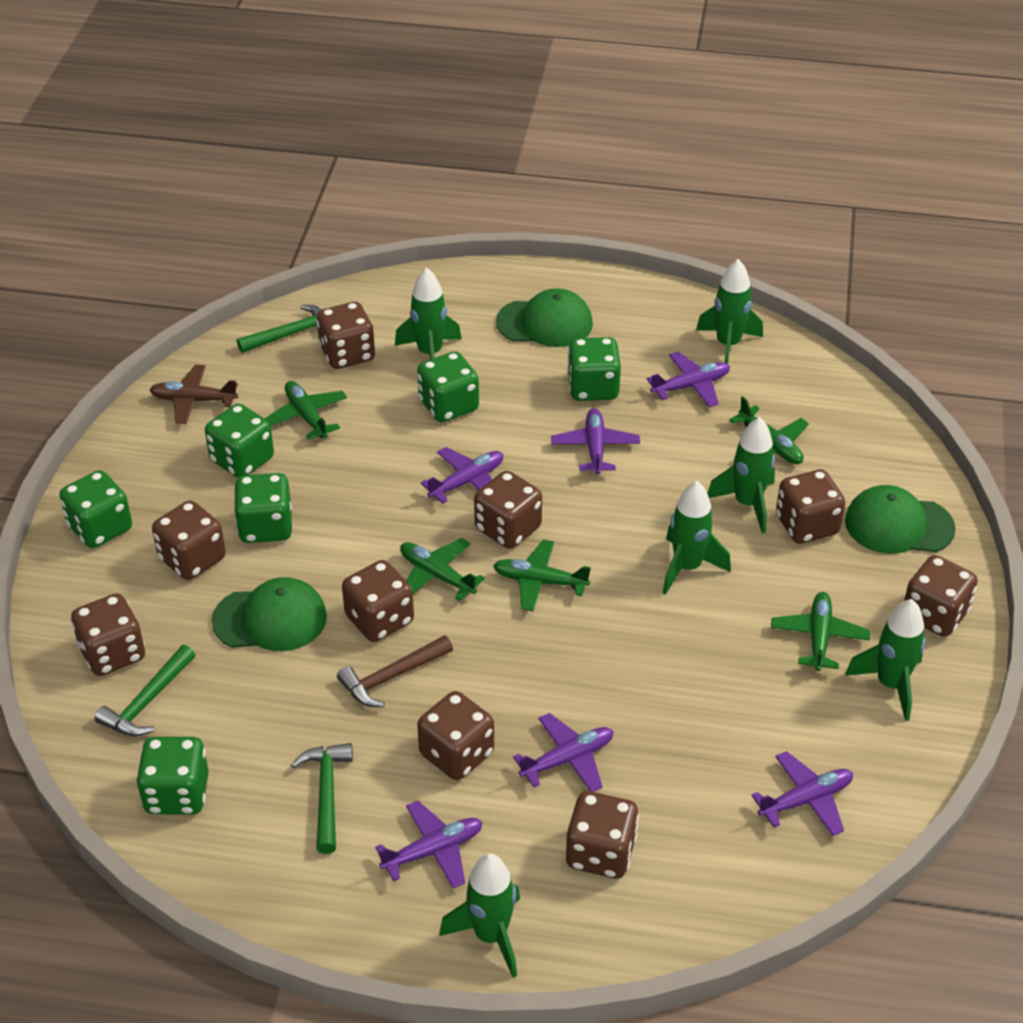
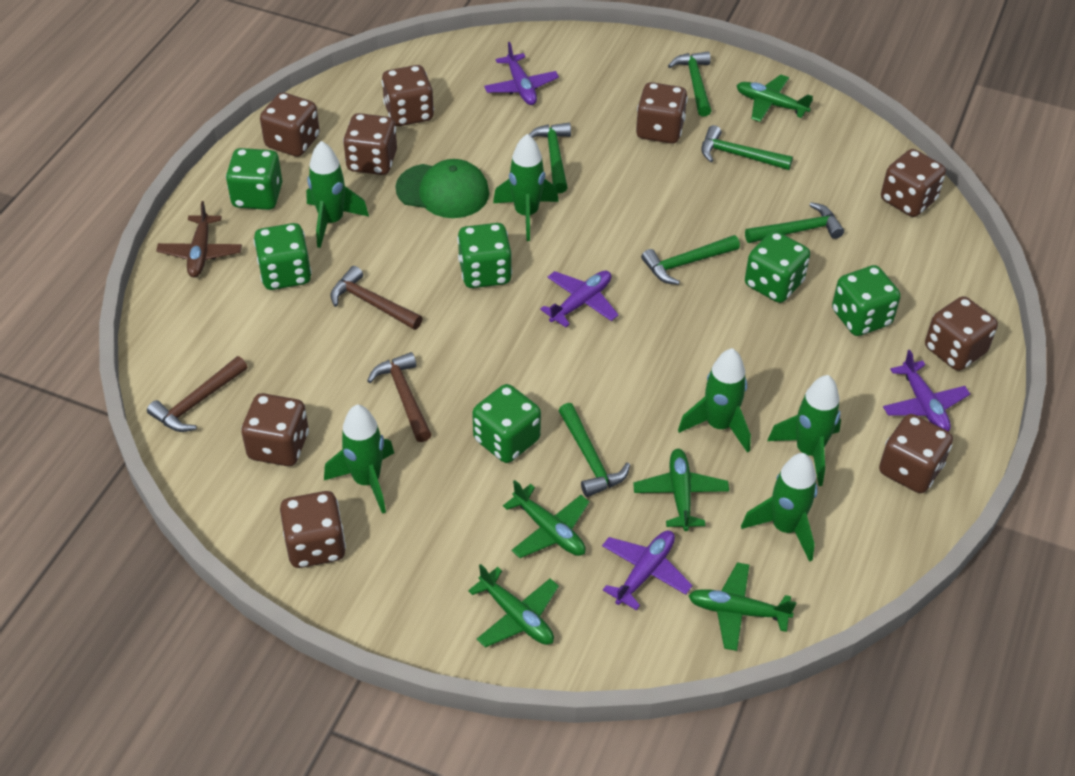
brown hammer: 1 -> 3
green cap: 3 -> 1
green hammer: 3 -> 6
purple plane: 6 -> 4

